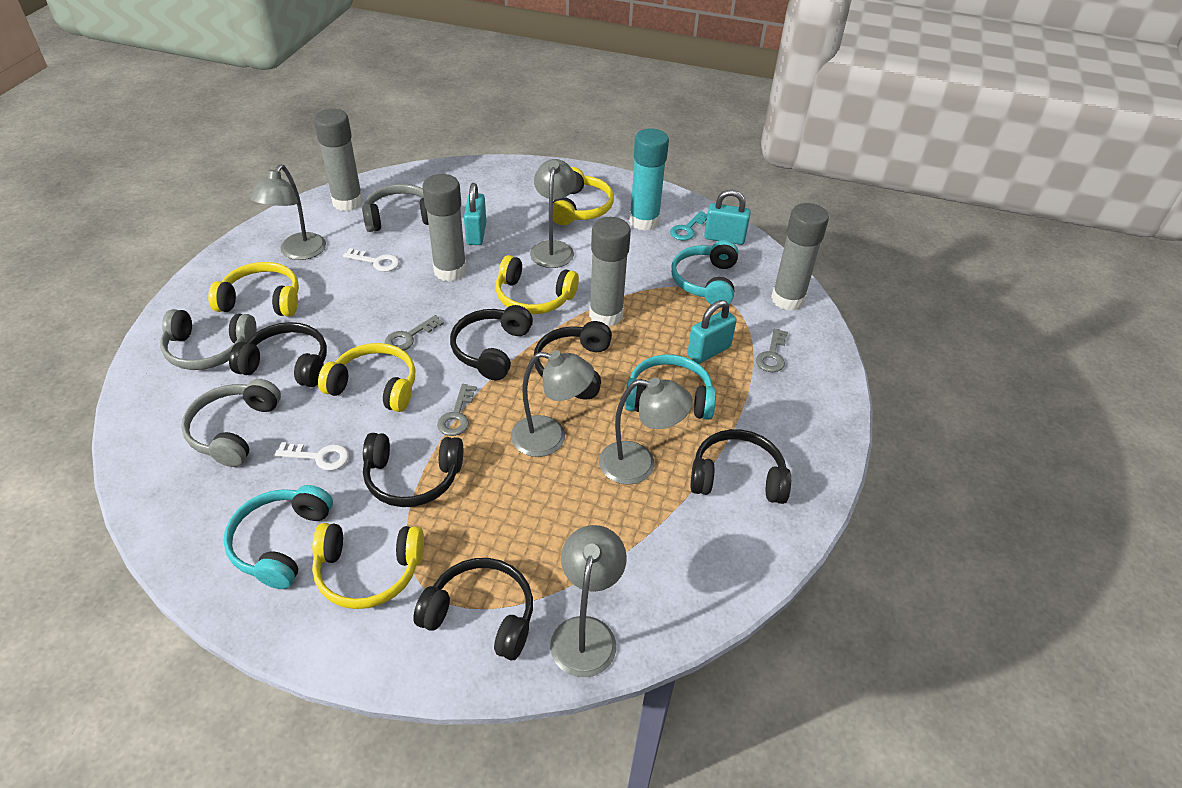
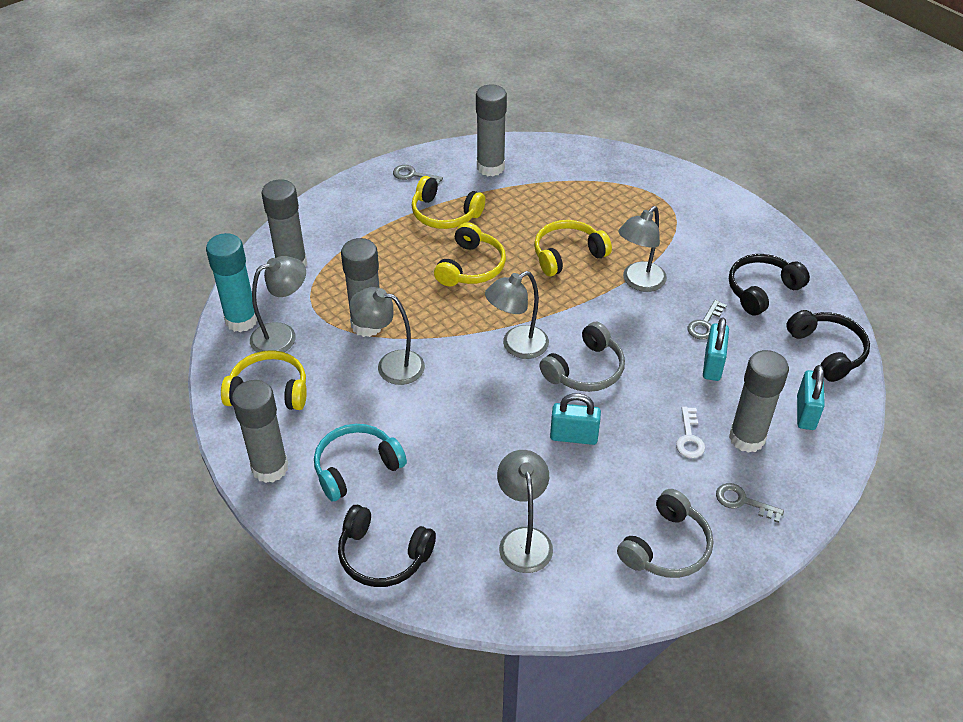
black headphones: 6 -> 3
grey glue stick: 4 -> 5
grey headphones: 3 -> 2
turquoise headphones: 3 -> 1
turquoise key: 1 -> 0
white key: 2 -> 1
yellow headphones: 5 -> 4

